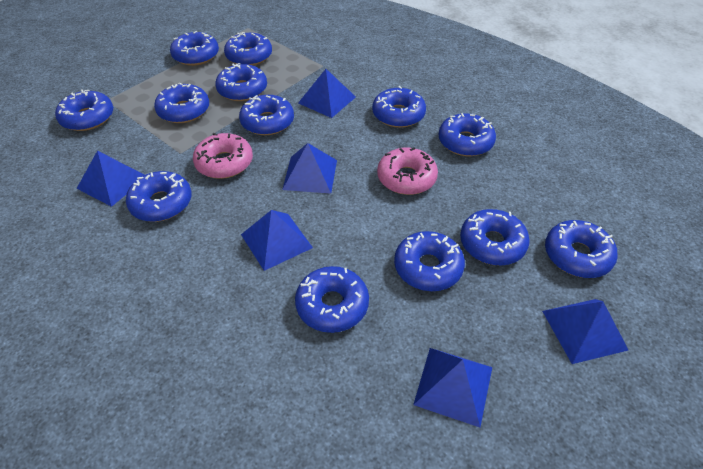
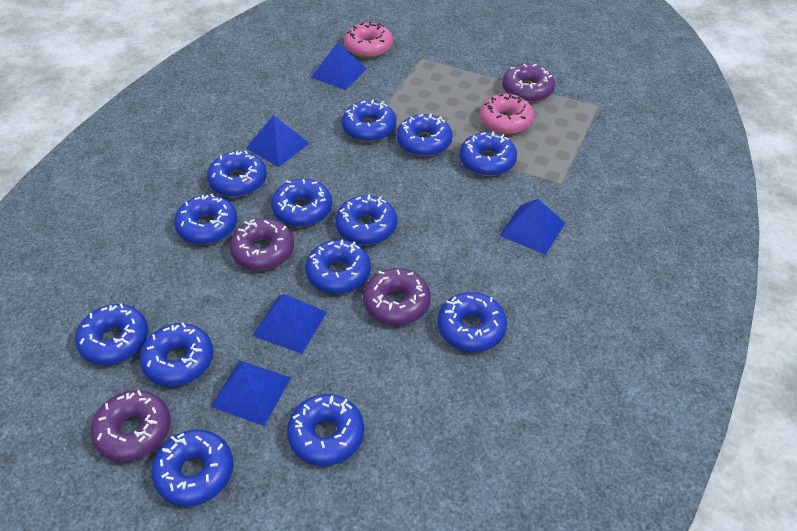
blue pyramid: 6 -> 5
purple donut: 0 -> 4

